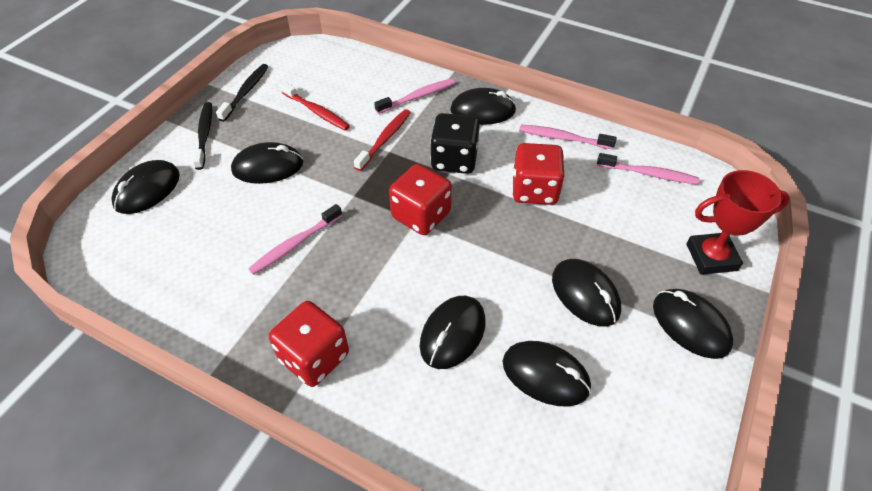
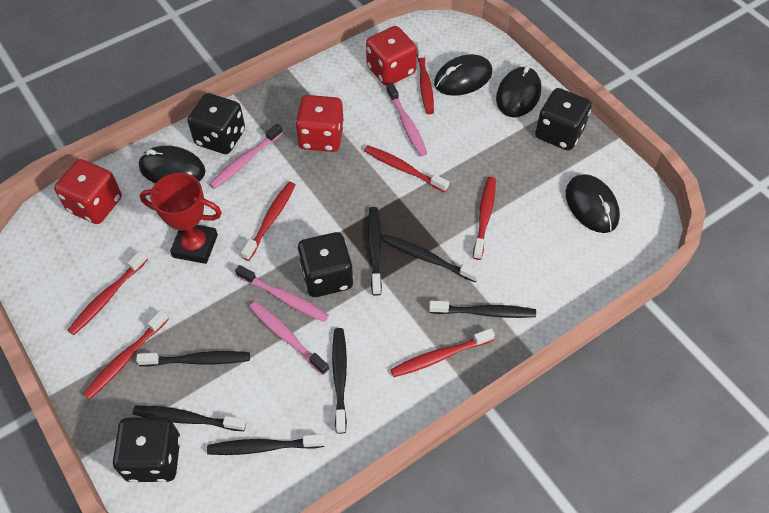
black dice: 1 -> 4
black mouse: 7 -> 4
black toothbrush: 2 -> 7
red toothbrush: 2 -> 7

